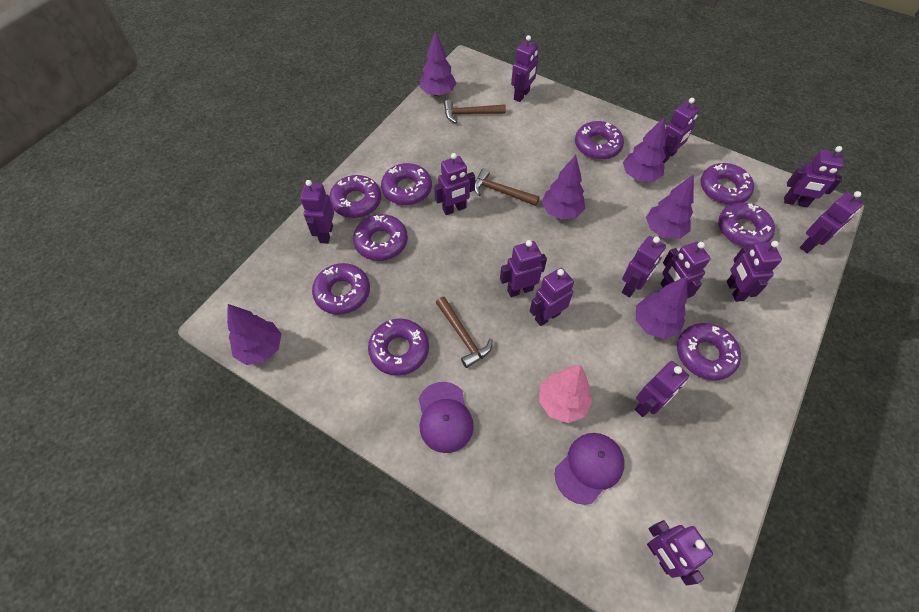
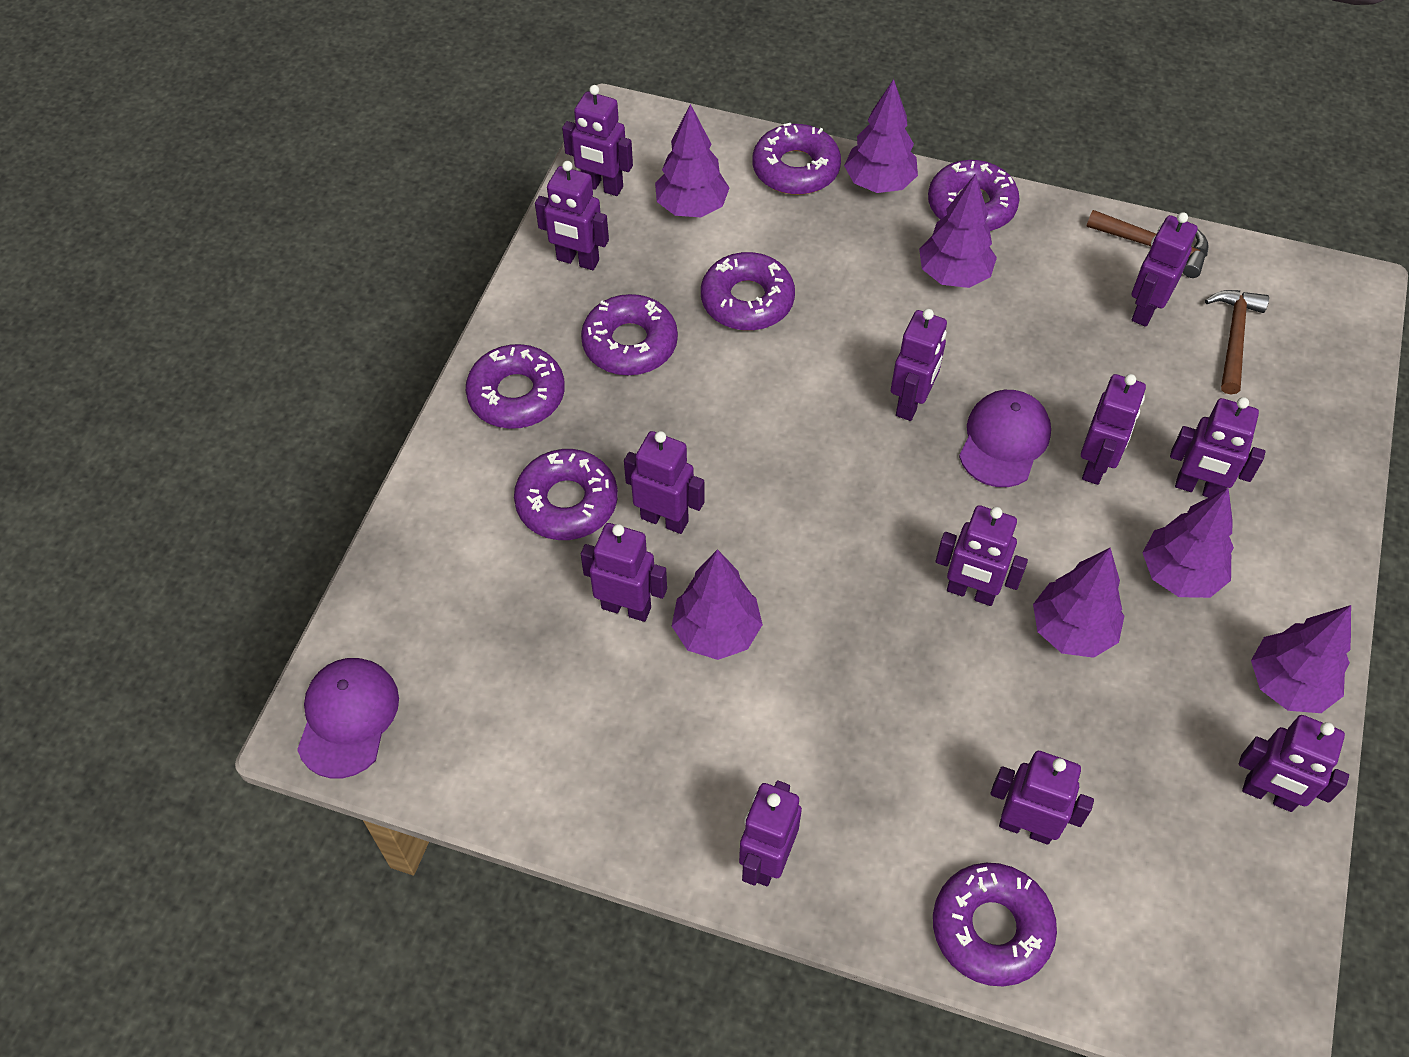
brown hammer: 3 -> 2
pink tree: 1 -> 0
purple donut: 9 -> 7
purple robot: 13 -> 12
purple tree: 6 -> 7

